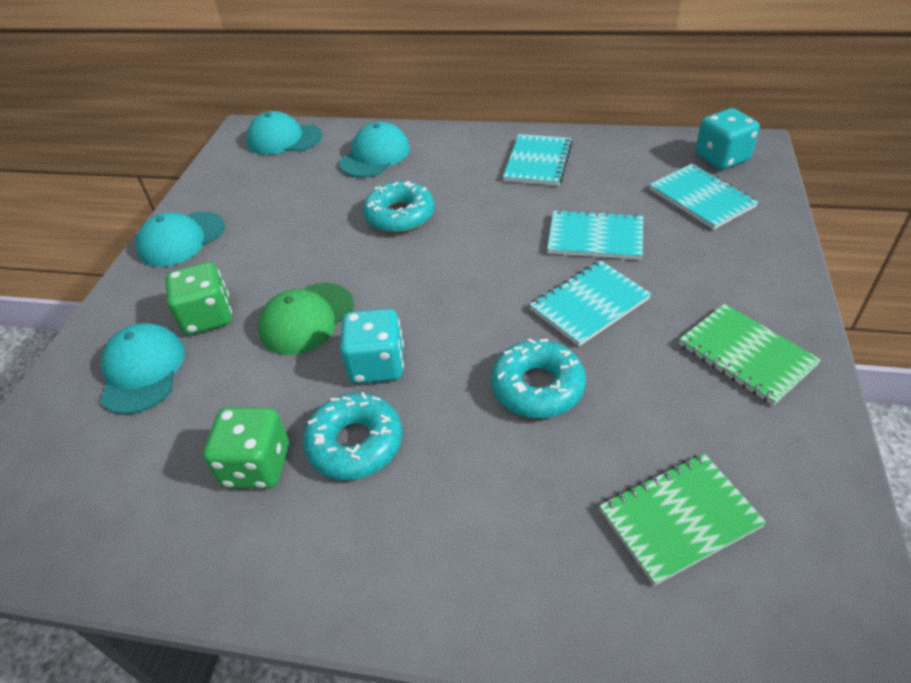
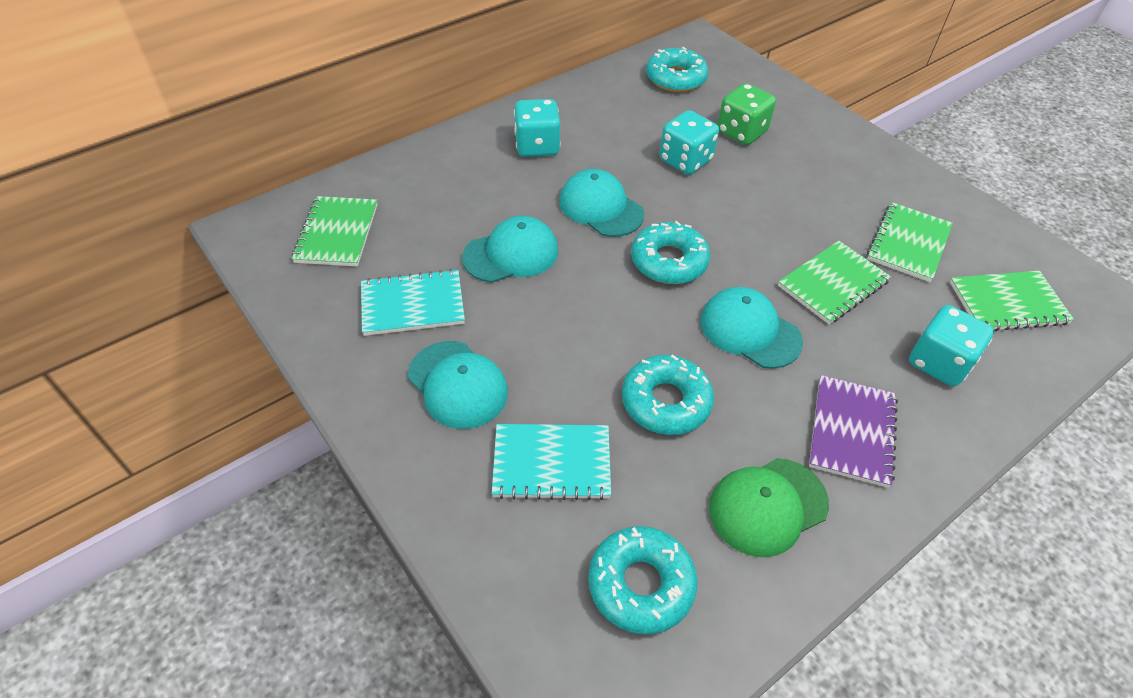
green dice: 2 -> 1
green notebook: 2 -> 4
purple notebook: 0 -> 1
turquoise dice: 2 -> 3
turquoise donut: 3 -> 4
turquoise notebook: 4 -> 2

